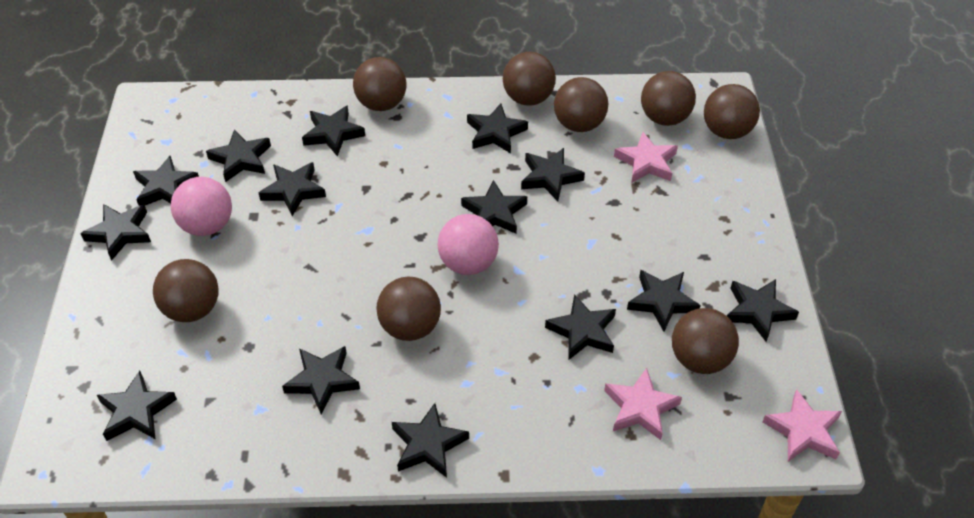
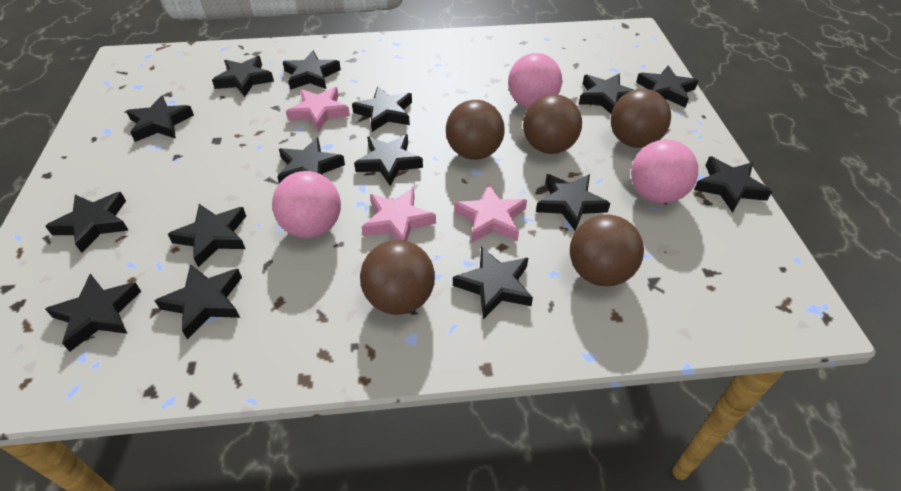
black star: 14 -> 15
brown ball: 8 -> 5
pink ball: 2 -> 3

